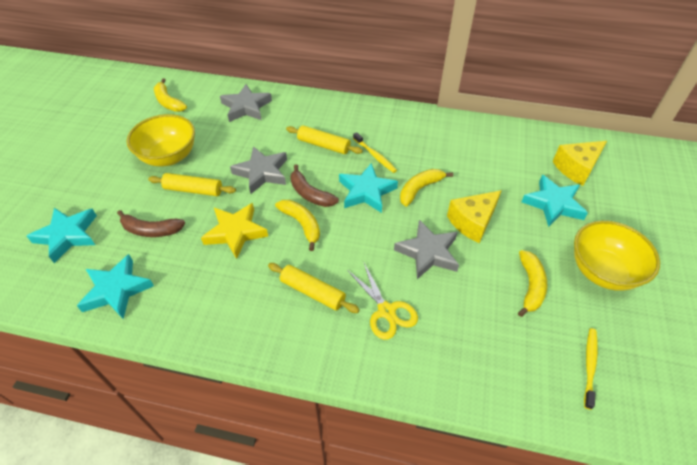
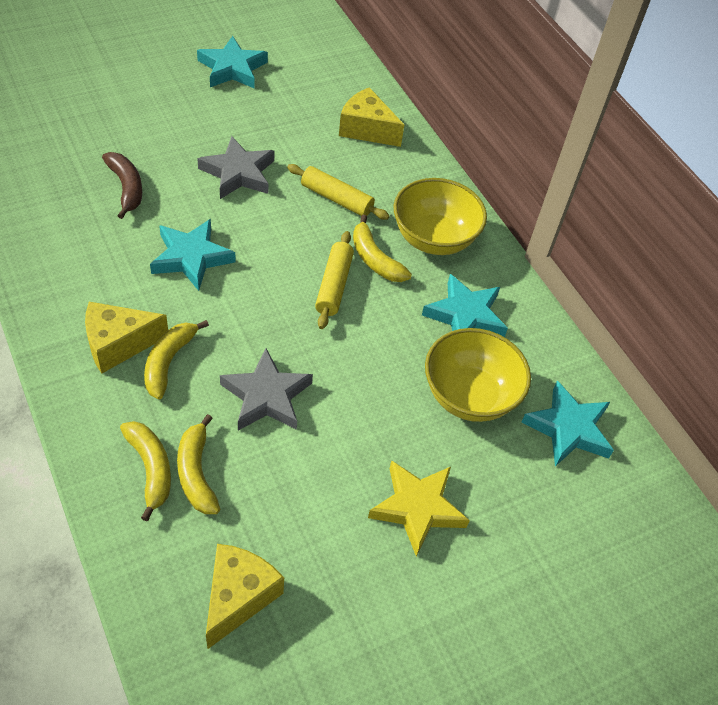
brown banana: 2 -> 1
grey star: 3 -> 2
yellow cheese: 2 -> 3
yellow rolling pin: 3 -> 2
yellow scissors: 1 -> 0
yellow toothbrush: 2 -> 0

